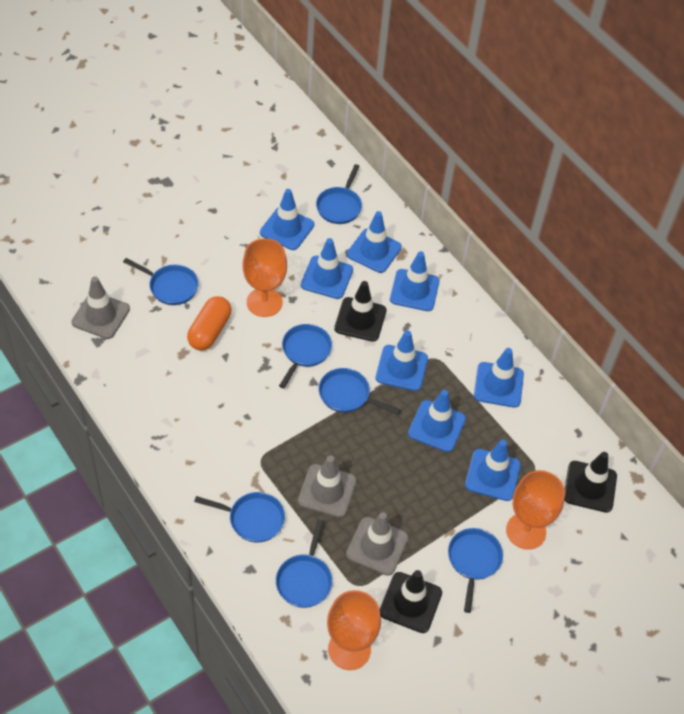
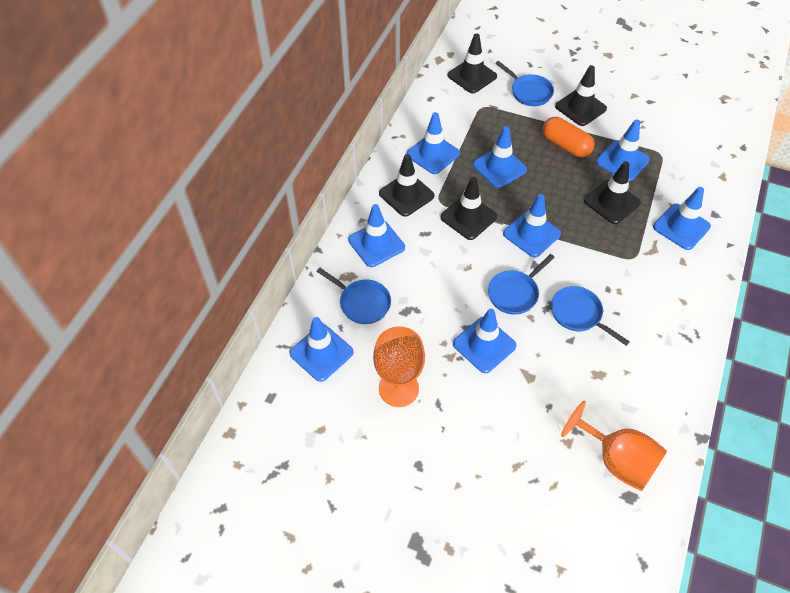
black traffic cone: 3 -> 5
blue pan: 7 -> 4
grey traffic cone: 3 -> 0
orange goblet: 3 -> 2

